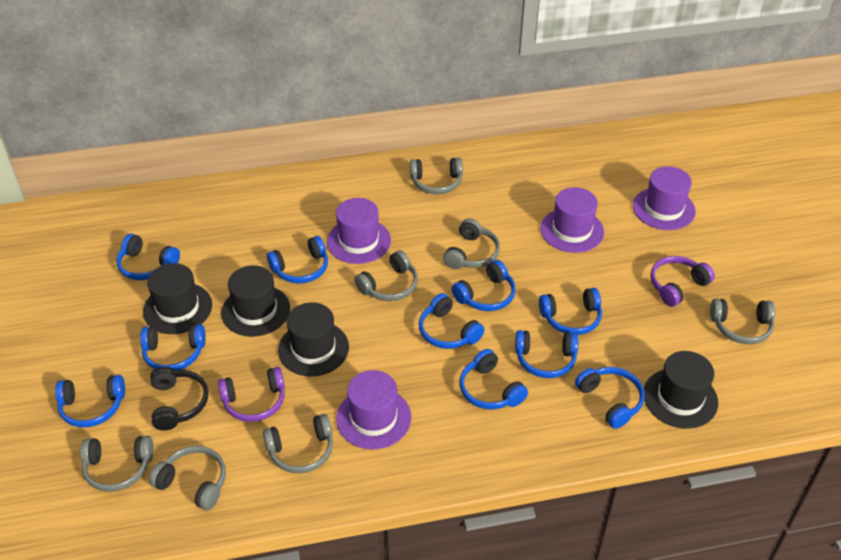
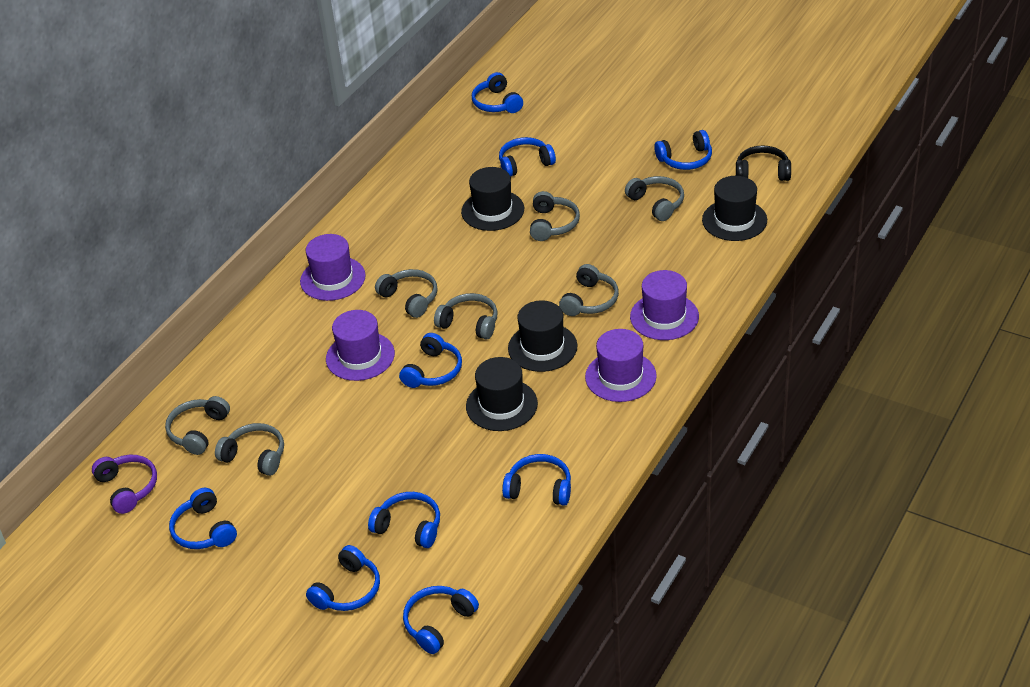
blue headphones: 10 -> 9
purple headphones: 2 -> 1

